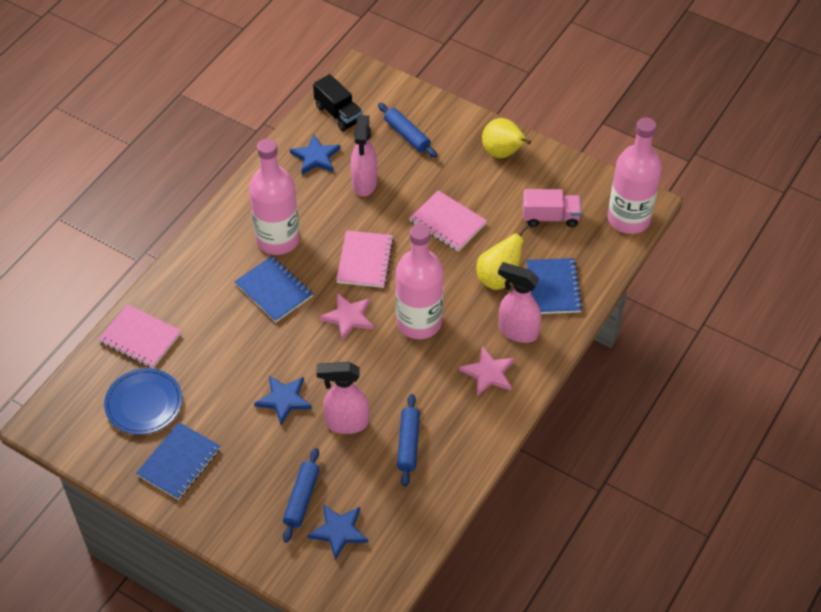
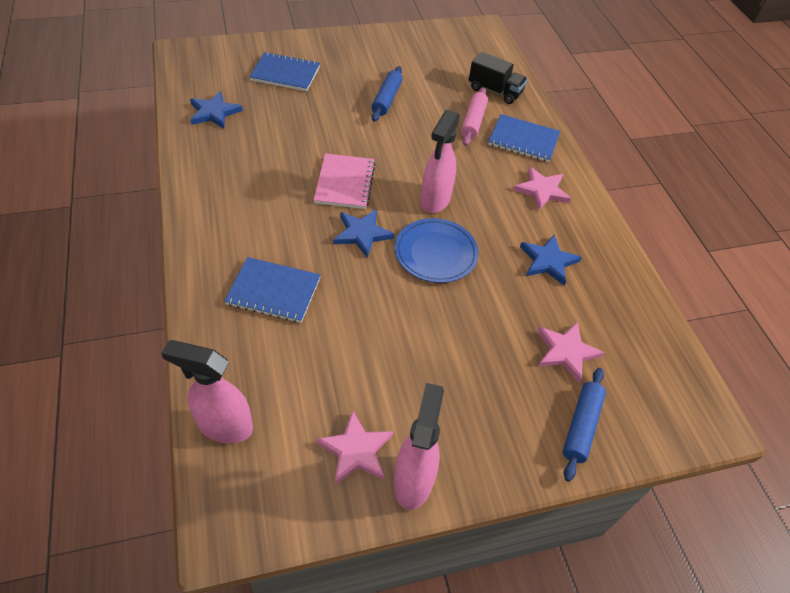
blue rolling pin: 3 -> 2
pink bottle: 3 -> 0
pink notebook: 3 -> 1
pink rolling pin: 0 -> 1
pink star: 2 -> 3
pink truck: 1 -> 0
yellow pear: 2 -> 0

